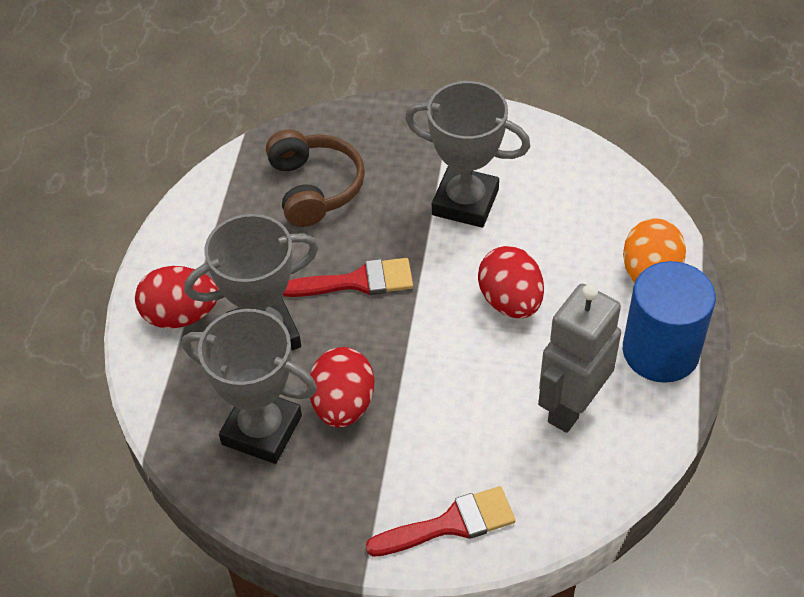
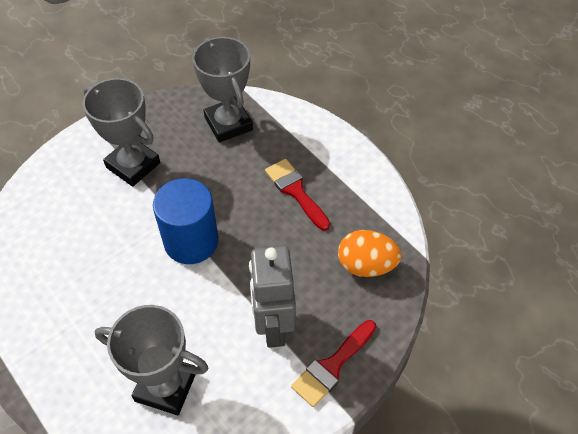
brown headphones: 1 -> 0
red egg: 3 -> 0

